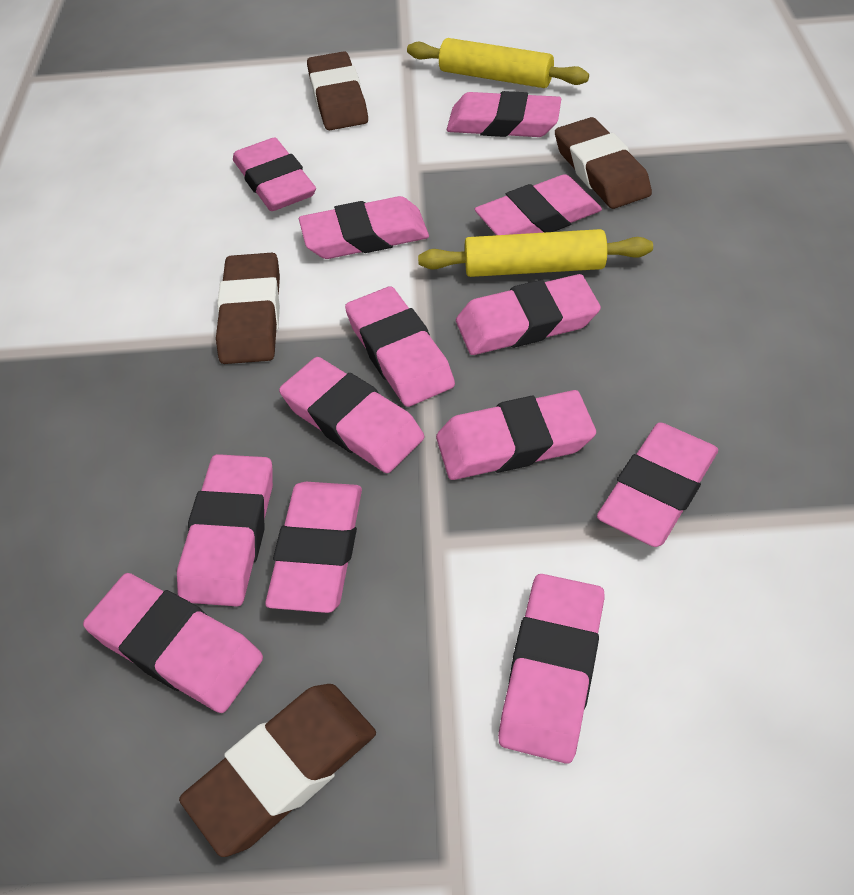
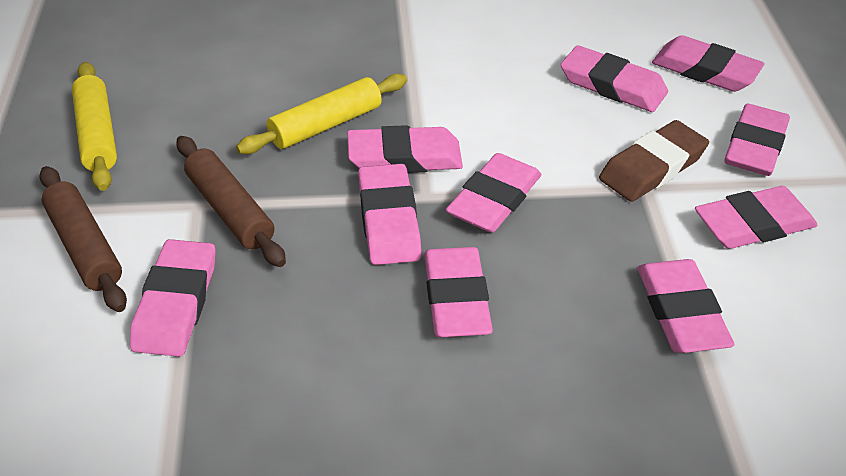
brown eraser: 4 -> 1
brown rolling pin: 0 -> 2
pink eraser: 13 -> 10

